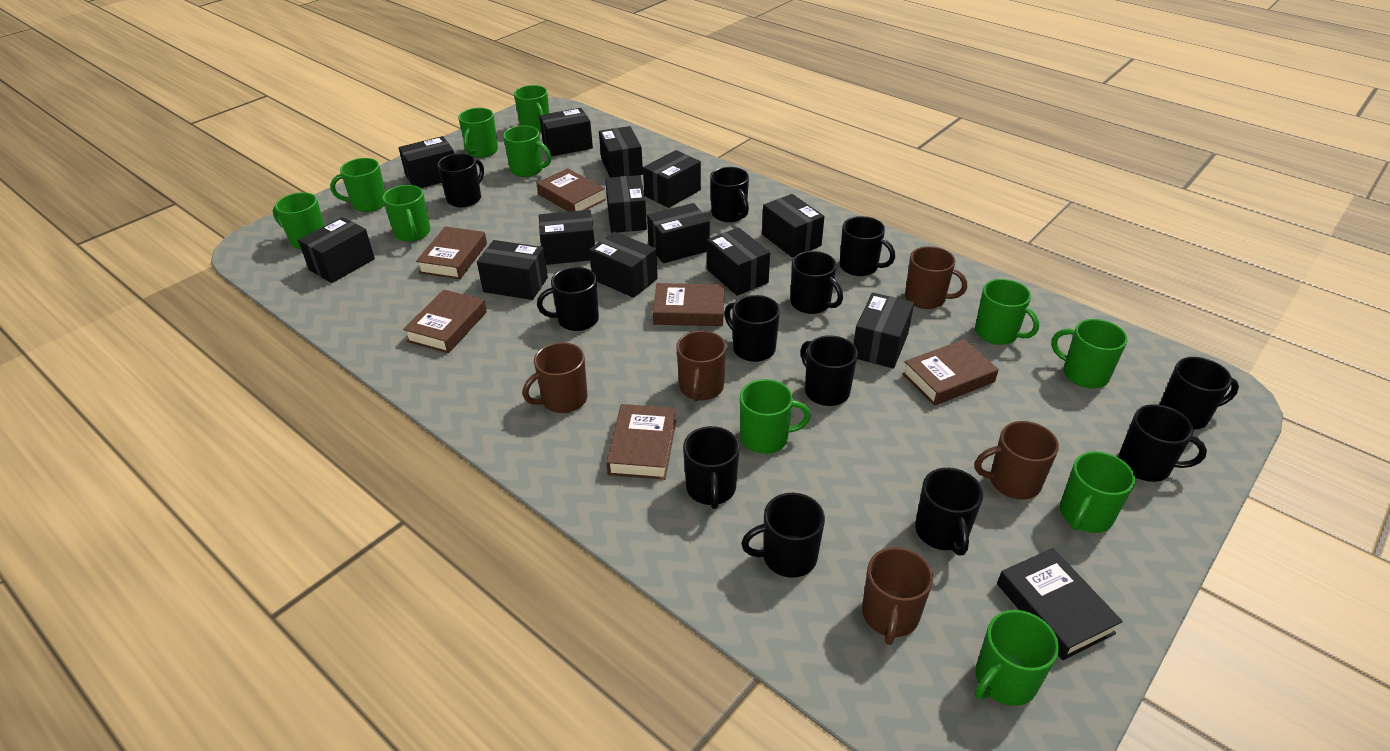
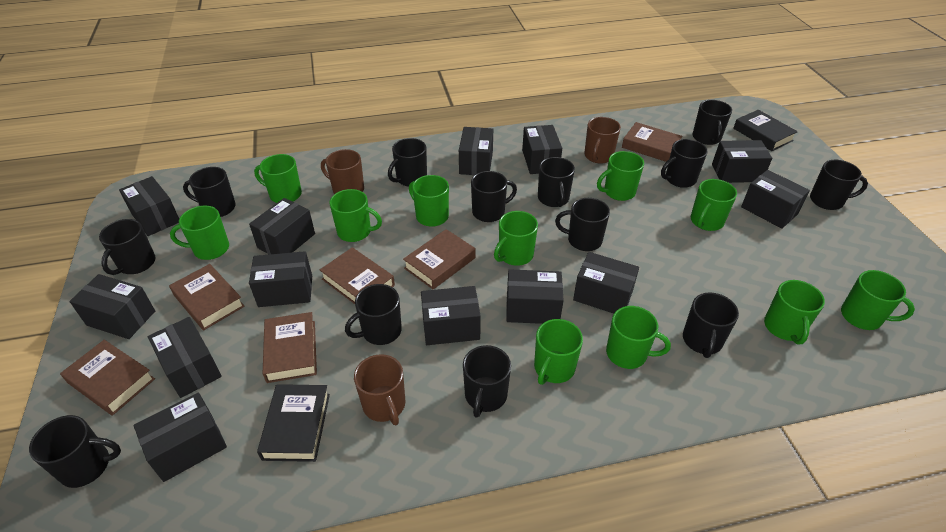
black book: 1 -> 2
black mug: 12 -> 13
brown mug: 5 -> 3

